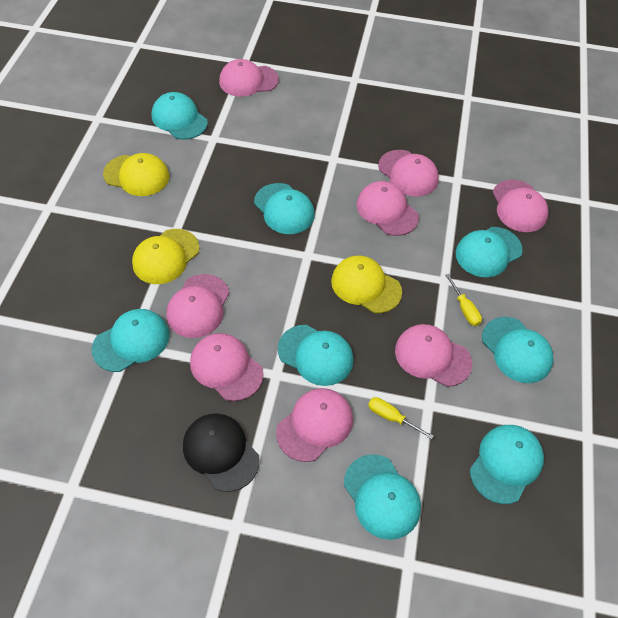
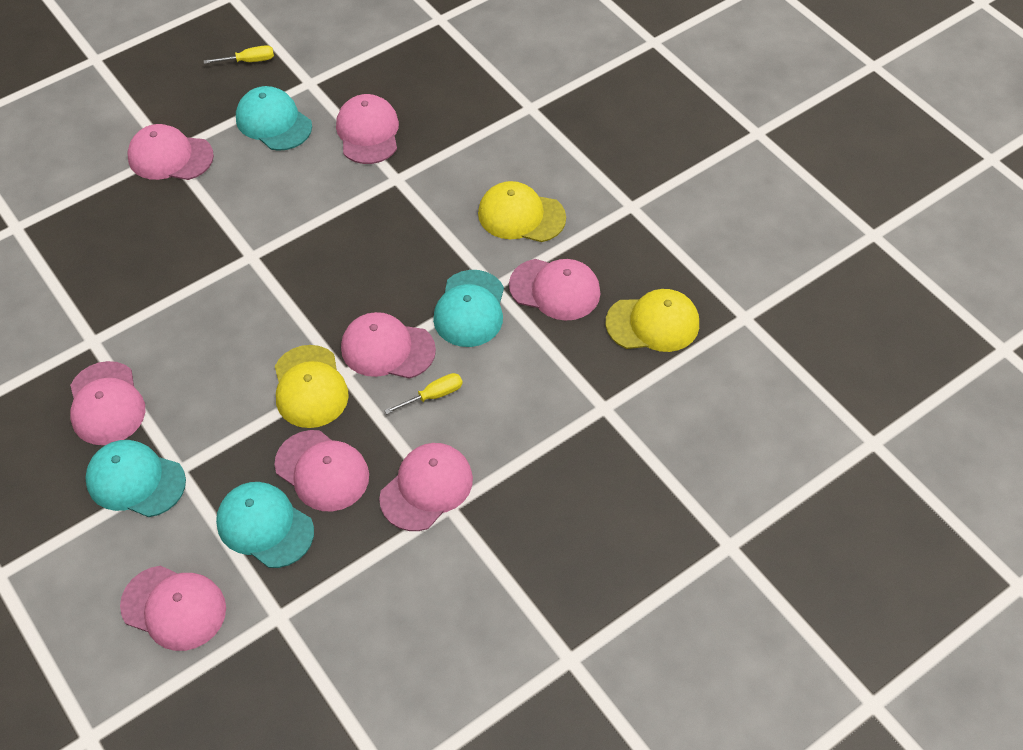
black cap: 1 -> 0
turquoise cap: 8 -> 4

